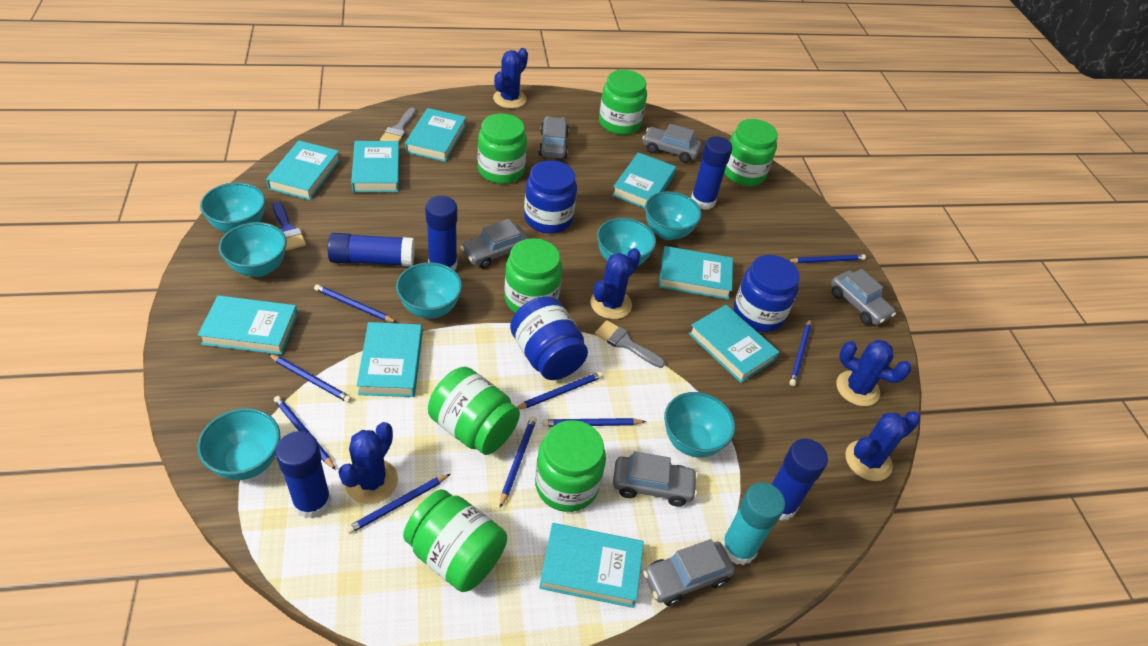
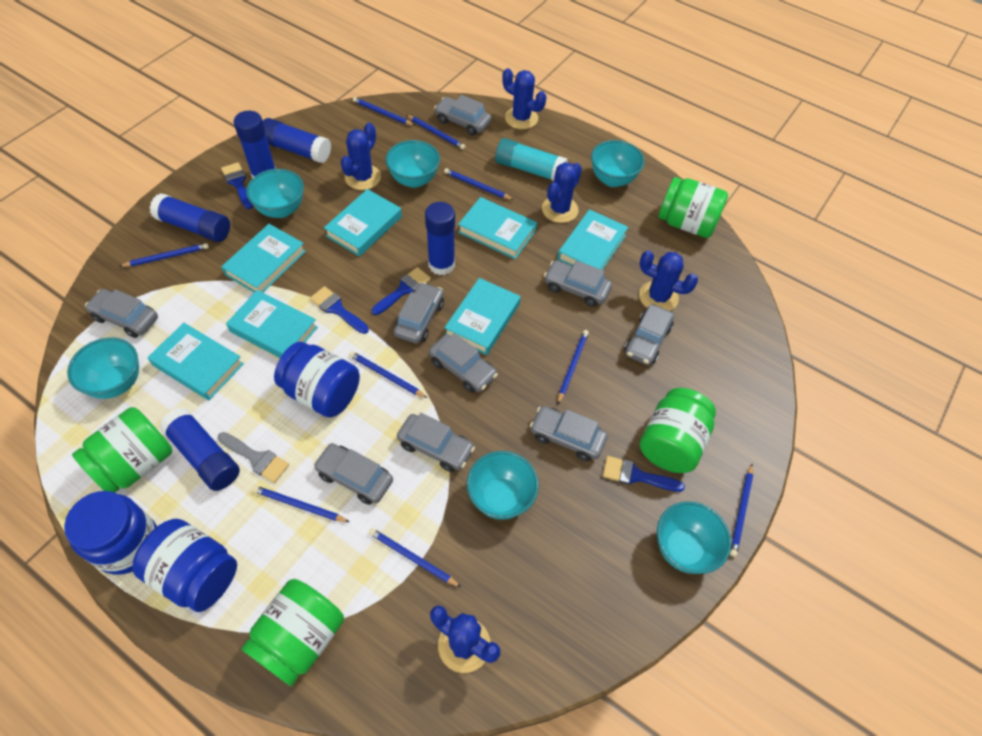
blue brush: 1 -> 4
green jar: 7 -> 4
grey brush: 2 -> 1
grey car: 6 -> 9
turquoise book: 9 -> 7
turquoise bowl: 7 -> 6

